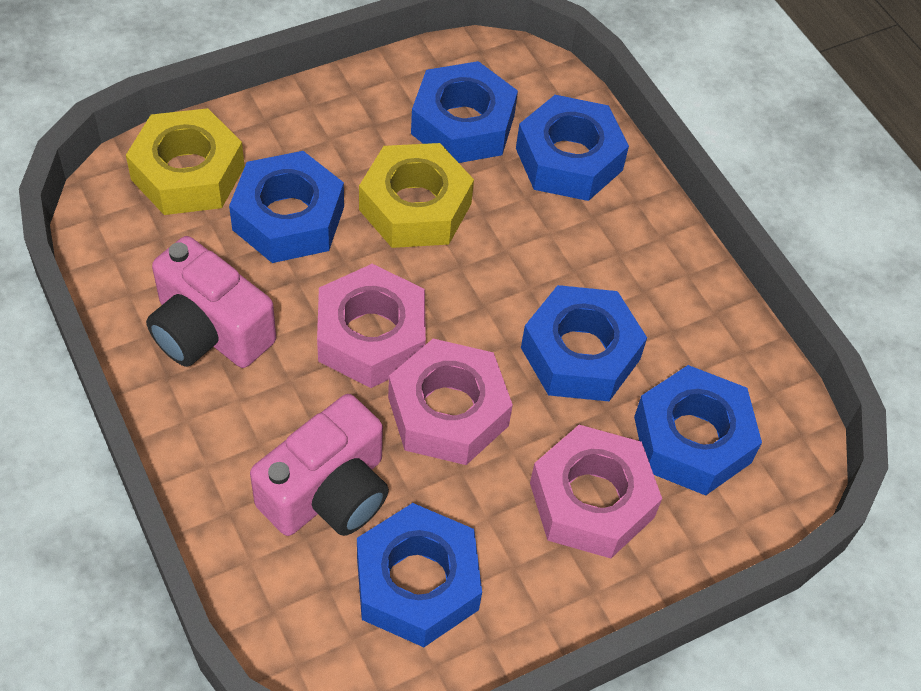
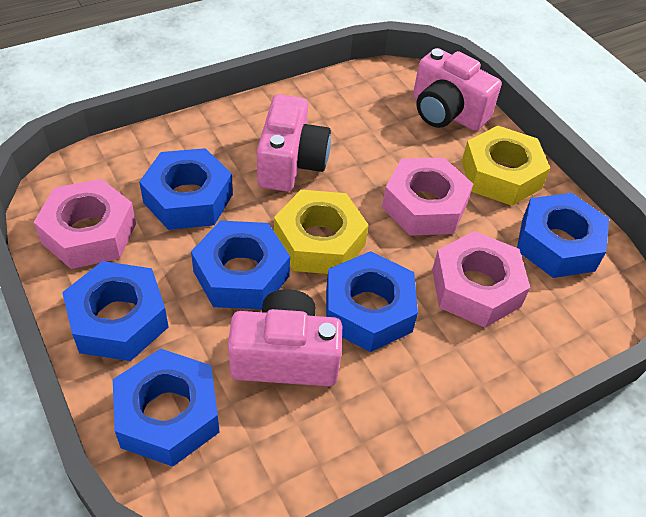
pink camera: 2 -> 3

